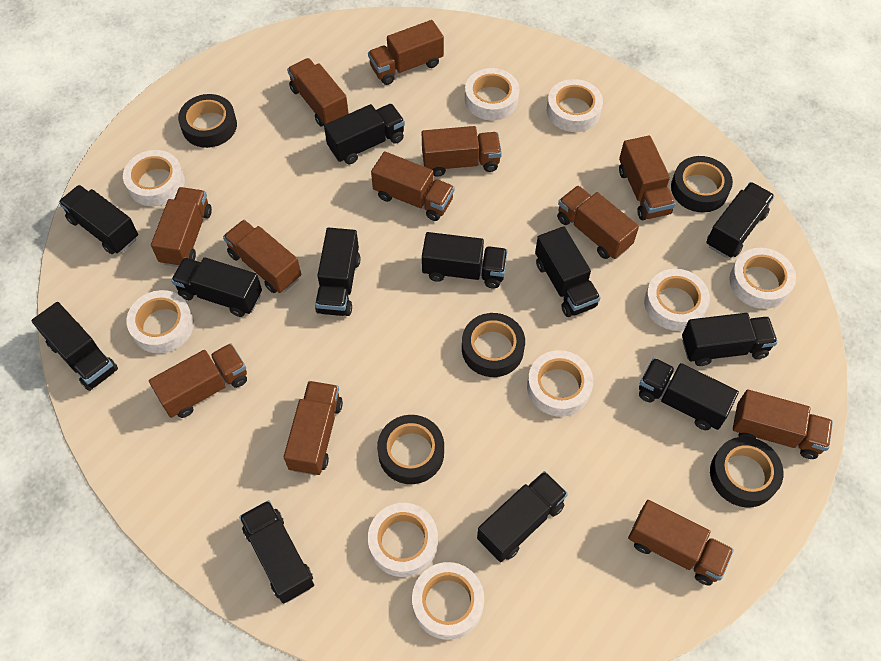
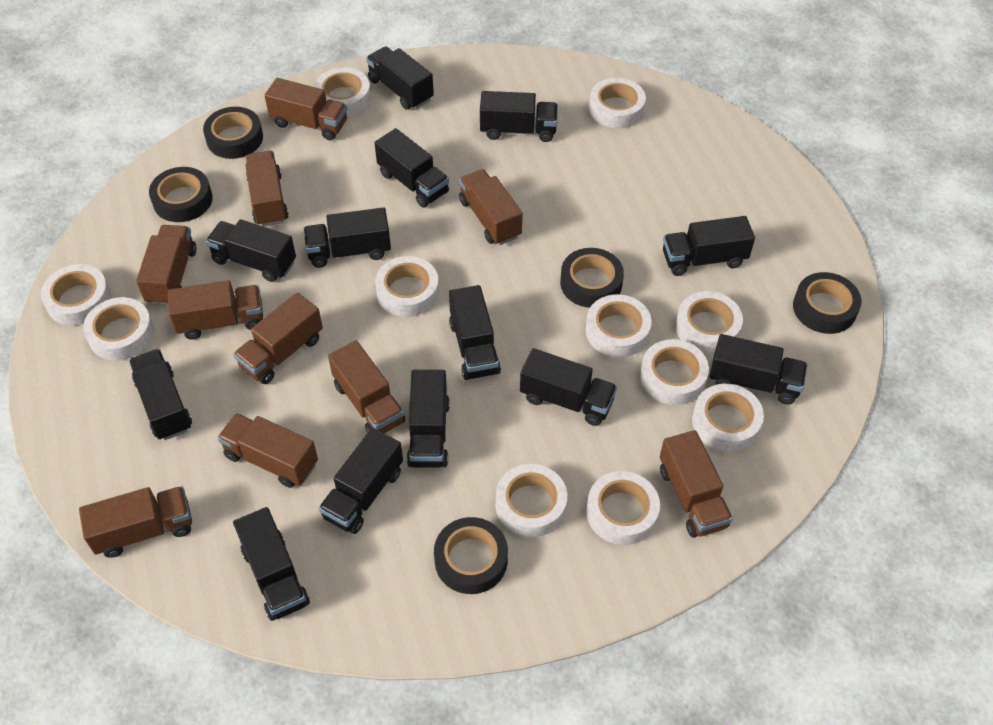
black truck: 12 -> 13
brown truck: 12 -> 10
white tape: 9 -> 11

